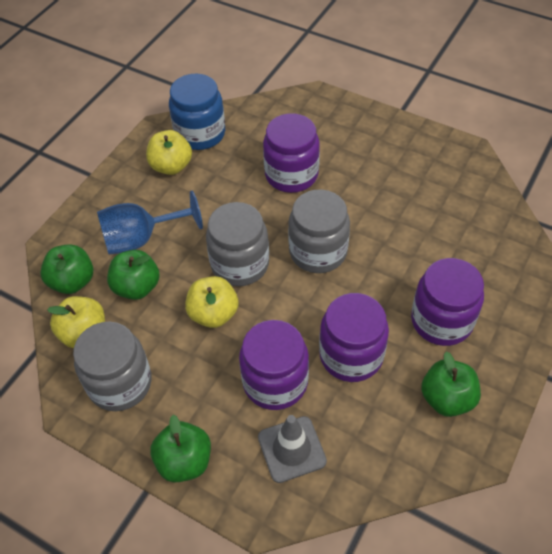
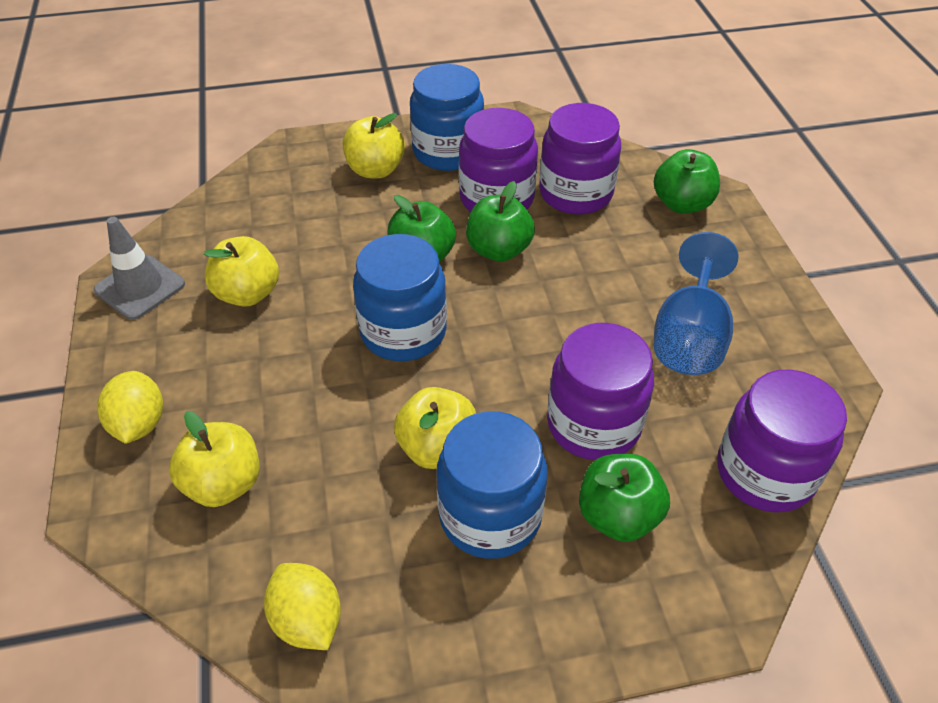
blue jar: 1 -> 3
grey jar: 3 -> 0
yellow apple: 3 -> 4
yellow lemon: 0 -> 2

